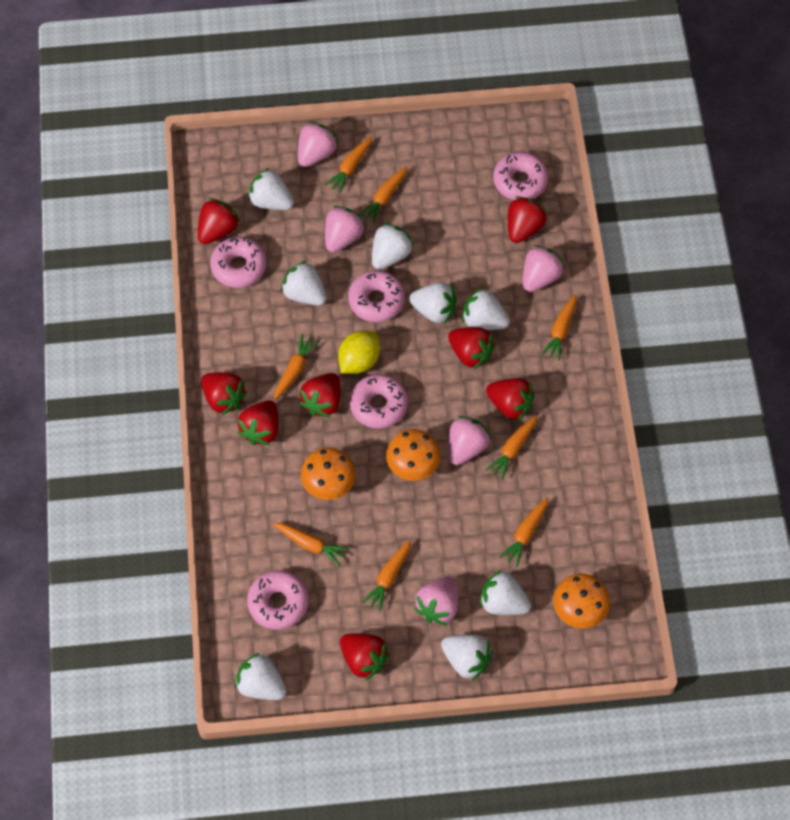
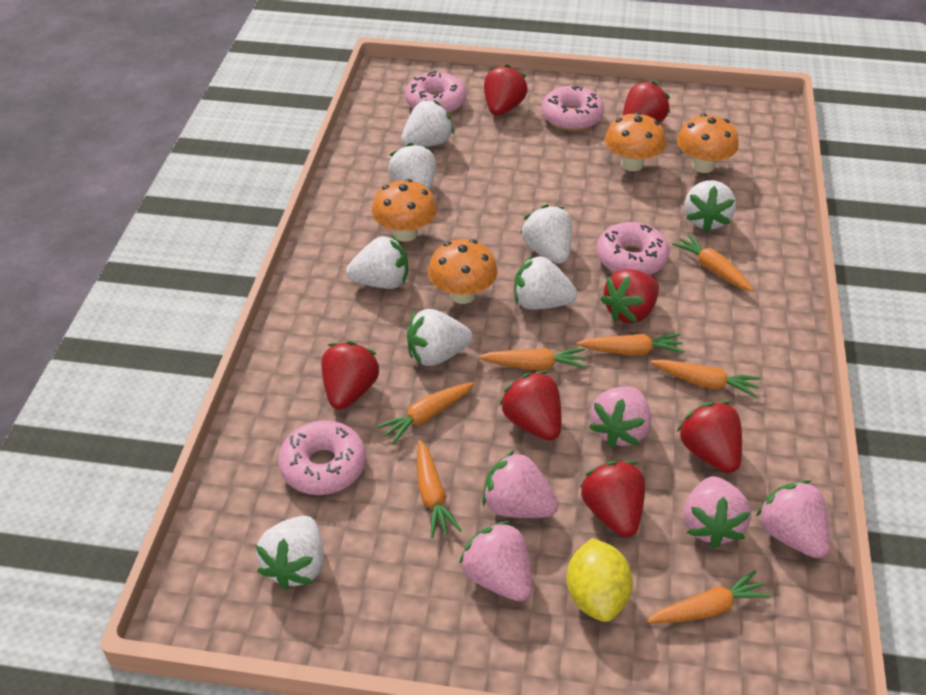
orange carrot: 8 -> 7
orange mushroom: 3 -> 4
pink donut: 5 -> 4
red strawberry: 8 -> 7

